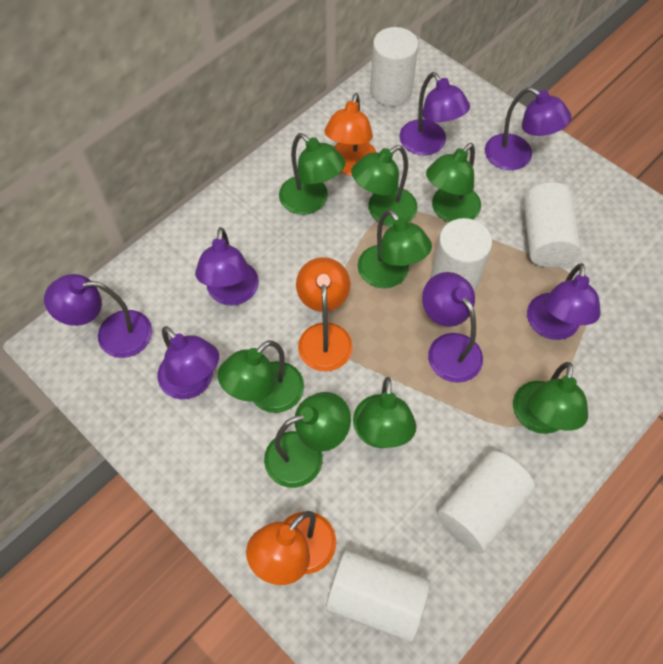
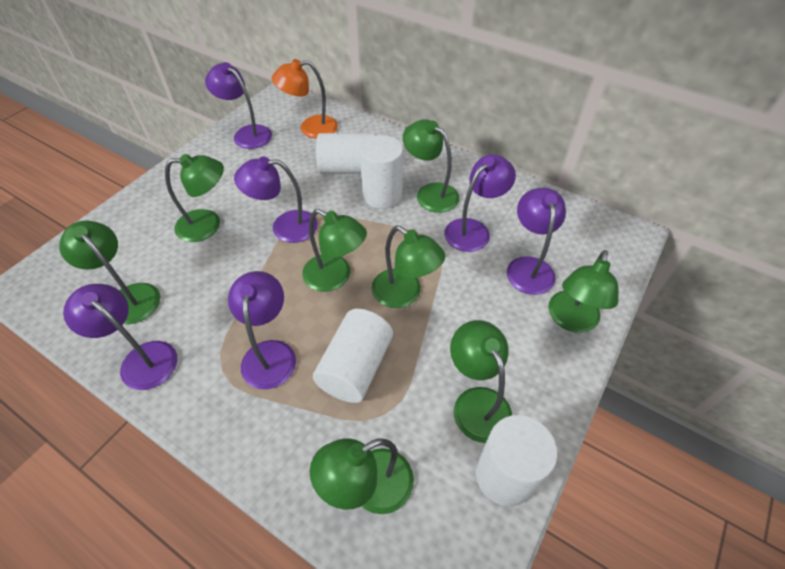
orange lamp: 3 -> 1
purple lamp: 7 -> 6
white cylinder: 5 -> 4

